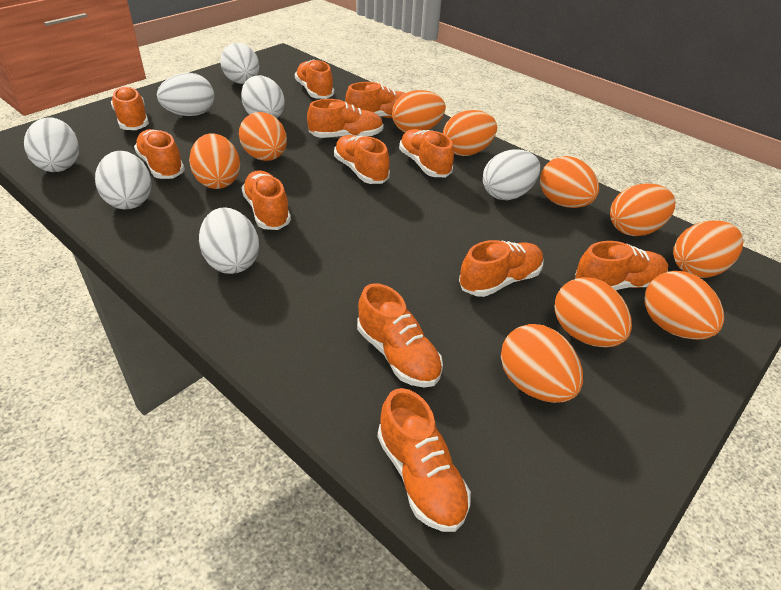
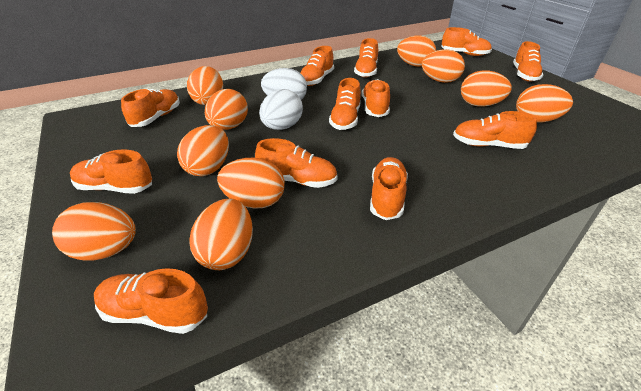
white egg: 7 -> 2

